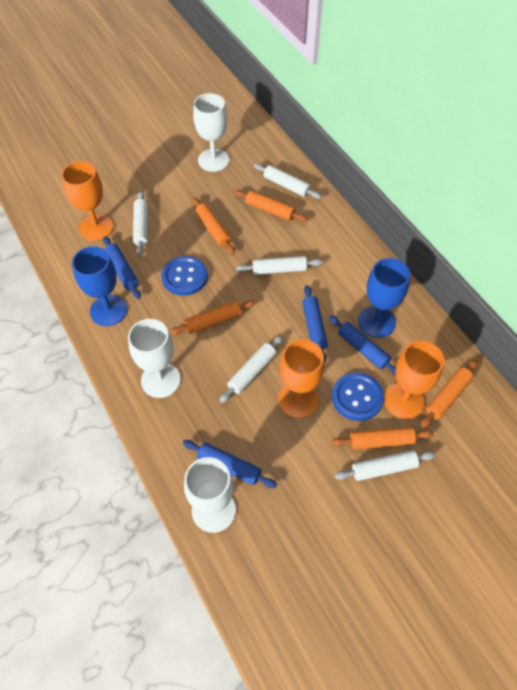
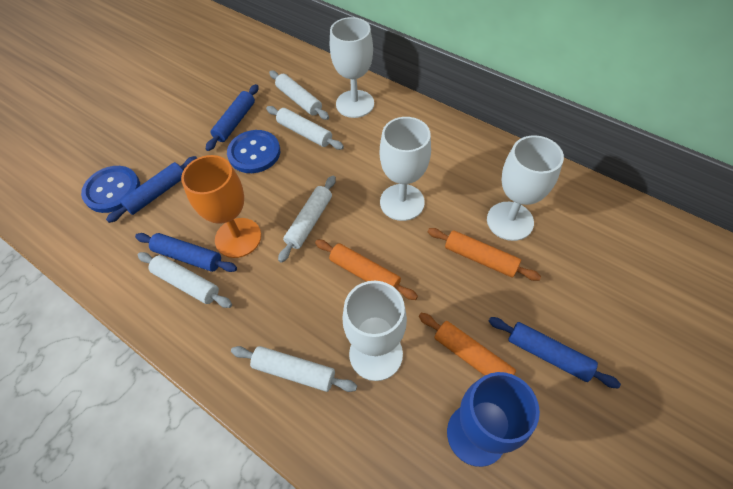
blue goblet: 2 -> 1
orange goblet: 3 -> 1
orange rolling pin: 5 -> 3
white goblet: 3 -> 4

